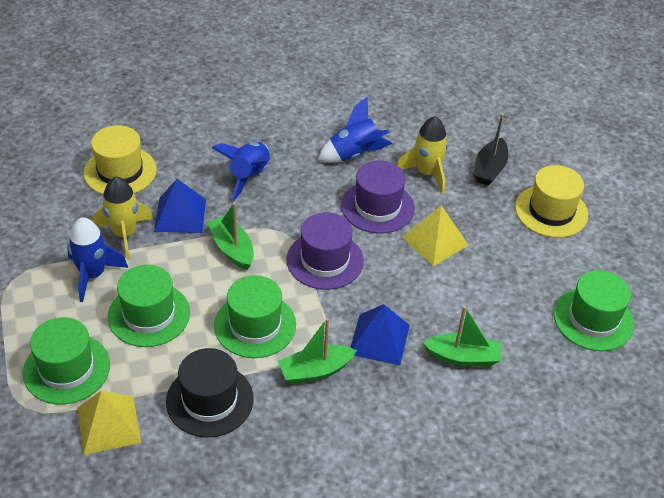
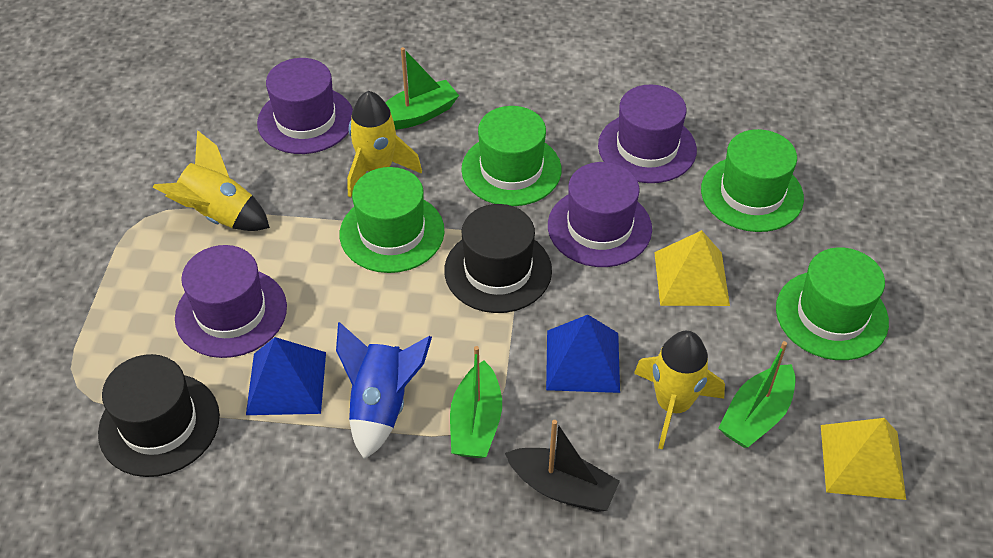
black hat: 1 -> 2
blue rocket: 3 -> 1
purple hat: 2 -> 4
yellow hat: 2 -> 0
yellow rocket: 2 -> 3

